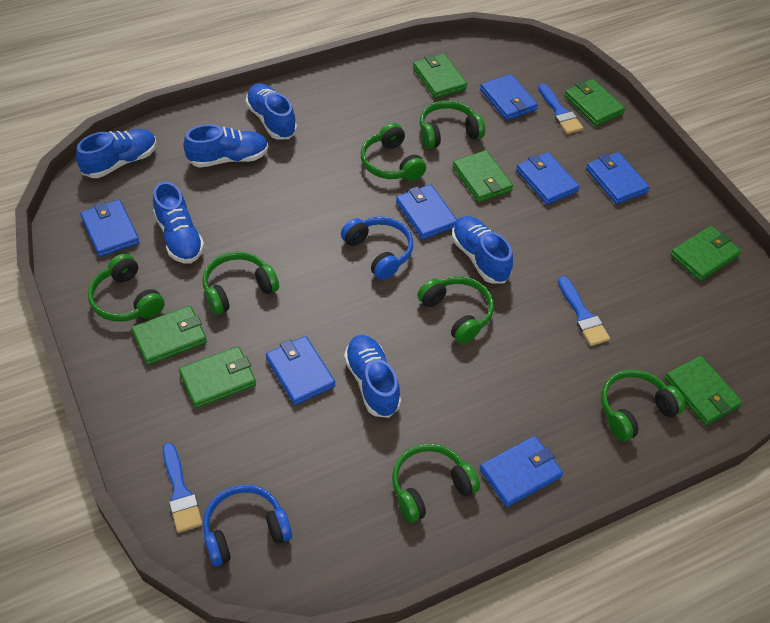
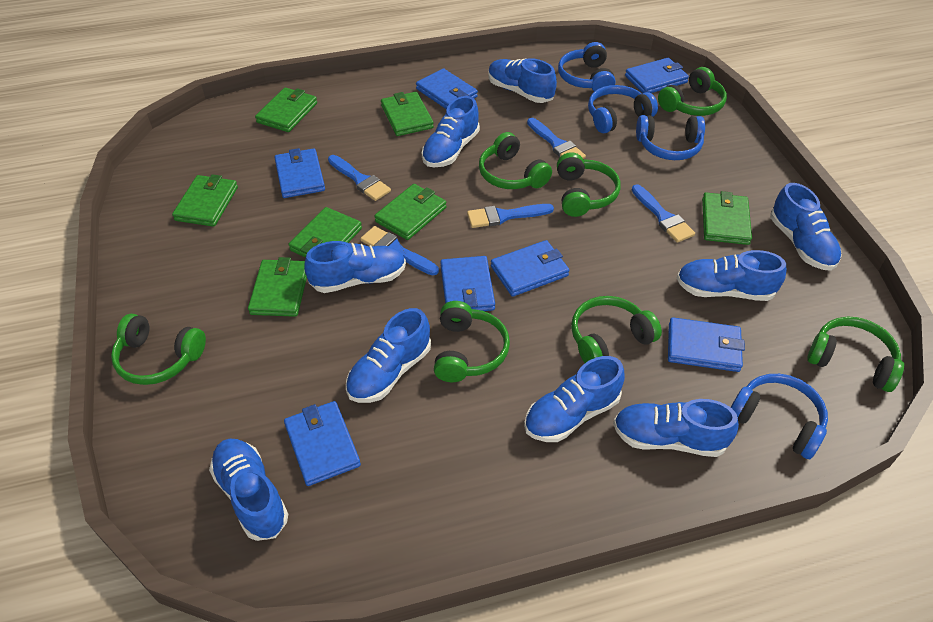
blue brush: 3 -> 5
blue headphones: 2 -> 4
blue shoe: 6 -> 9

